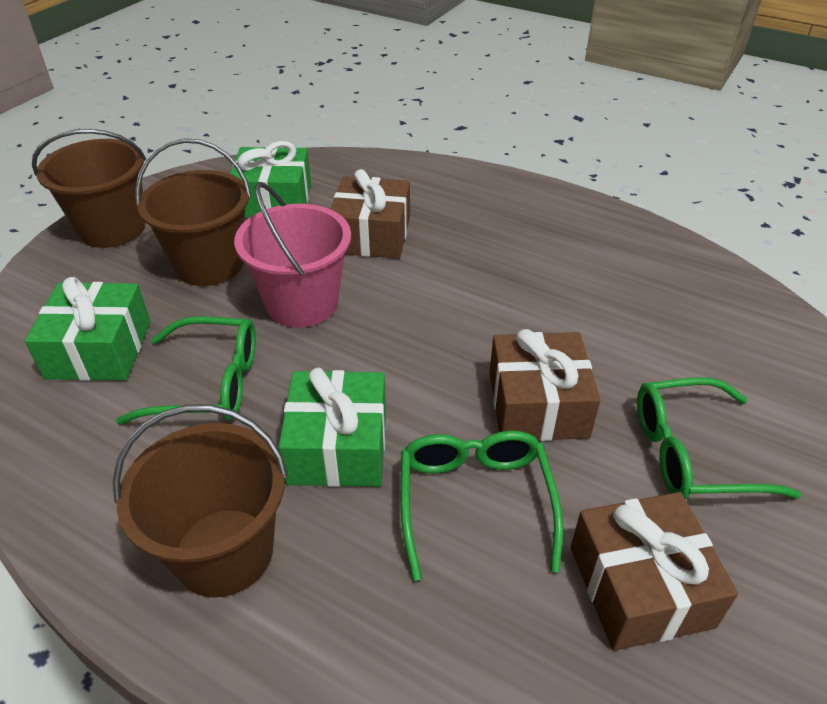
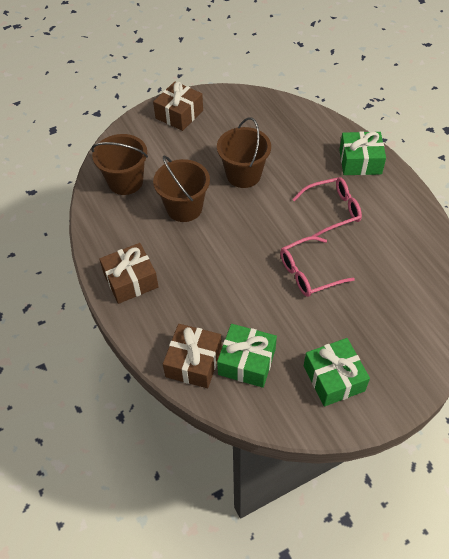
green glasses: 3 -> 0
pink bucket: 1 -> 0
pink glasses: 0 -> 2

